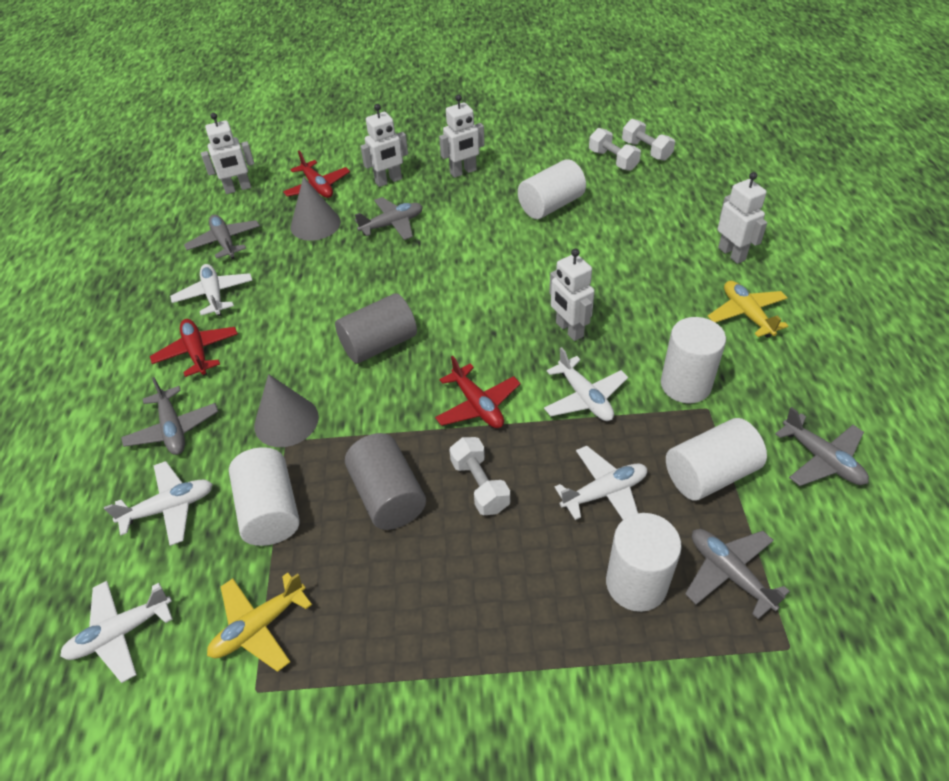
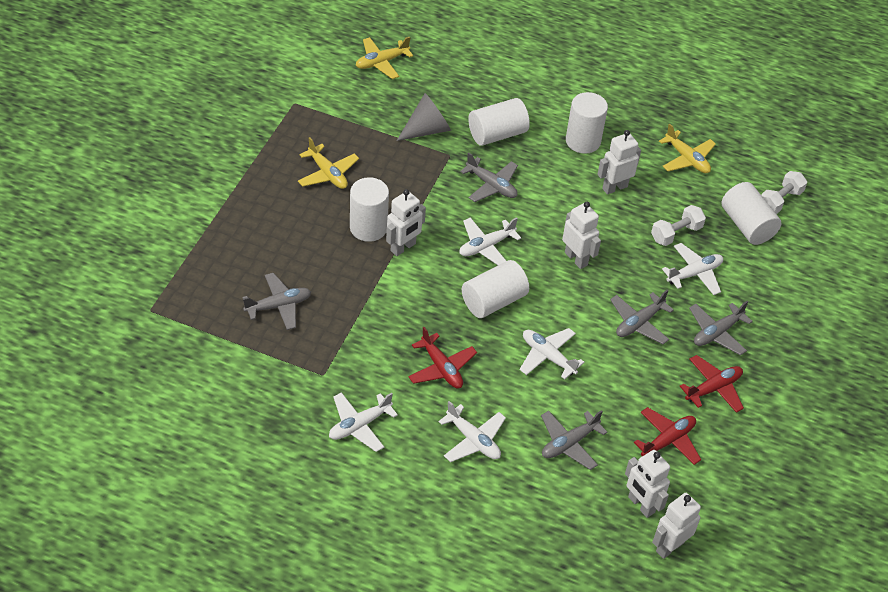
grey cone: 2 -> 1
grey cylinder: 2 -> 0
white dumbbell: 3 -> 2
yellow plane: 2 -> 3

